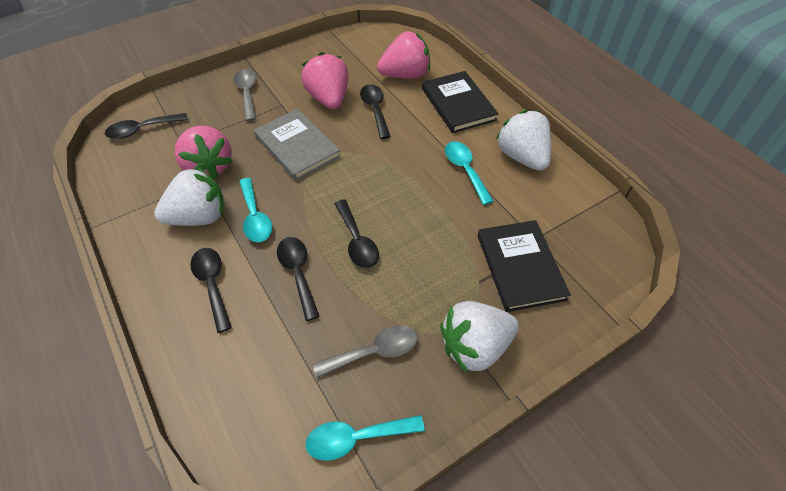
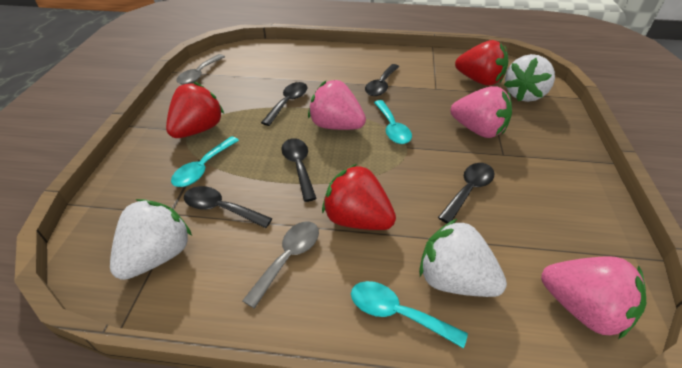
black book: 2 -> 0
grey book: 1 -> 0
red strawberry: 0 -> 3

